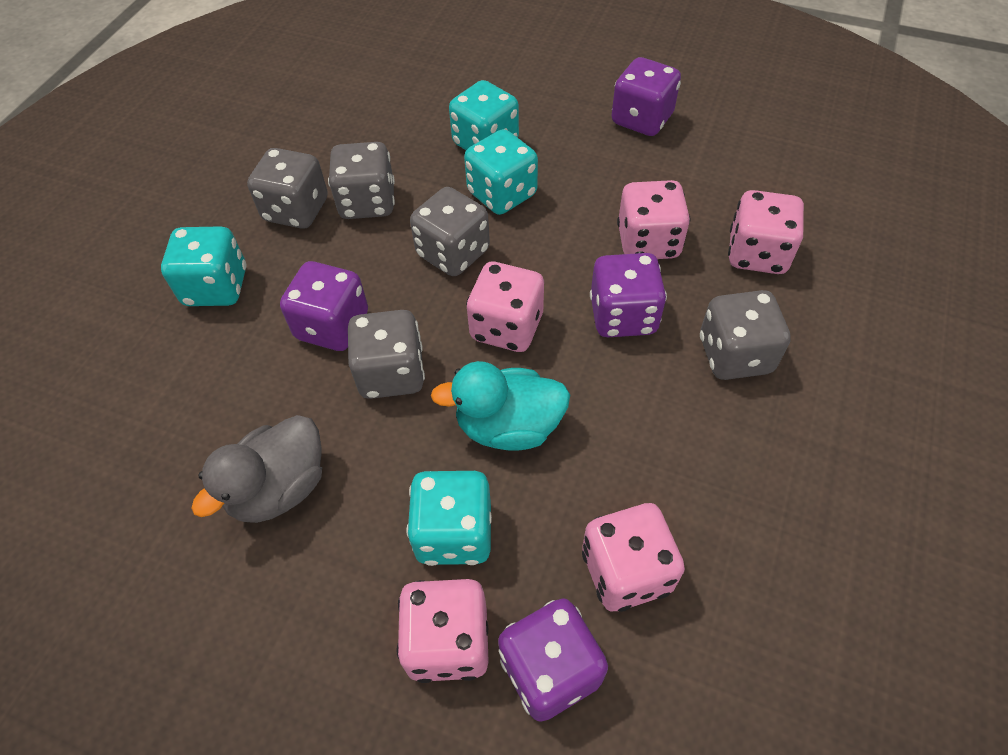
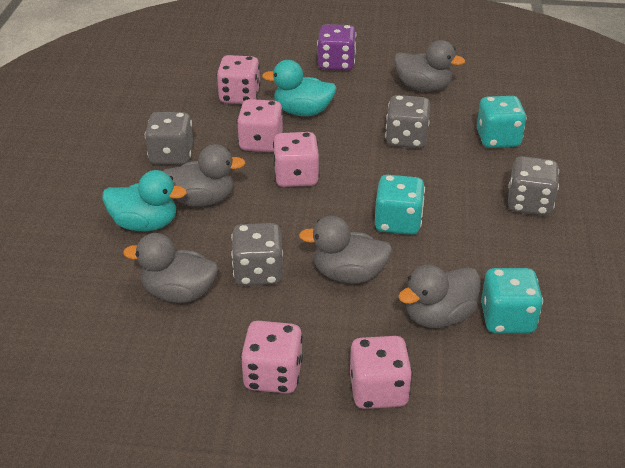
grey dice: 5 -> 4
grey duck: 1 -> 5
purple dice: 4 -> 1
turquoise dice: 4 -> 3
turquoise duck: 1 -> 2

